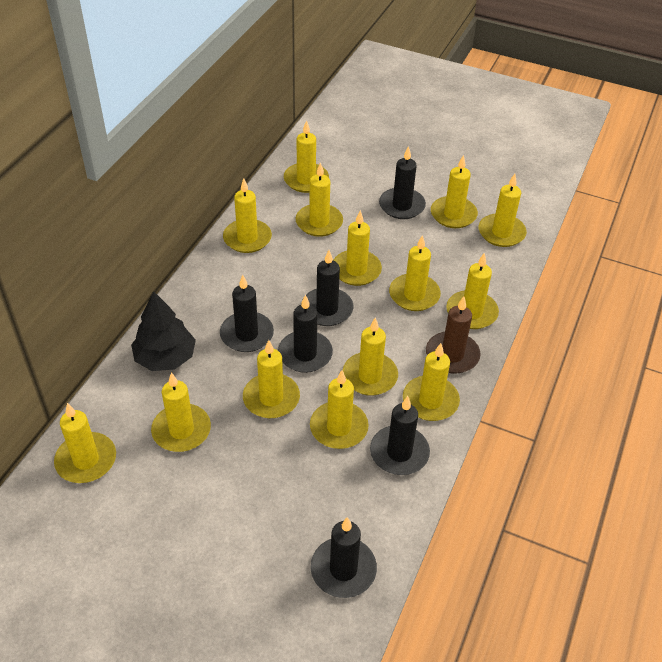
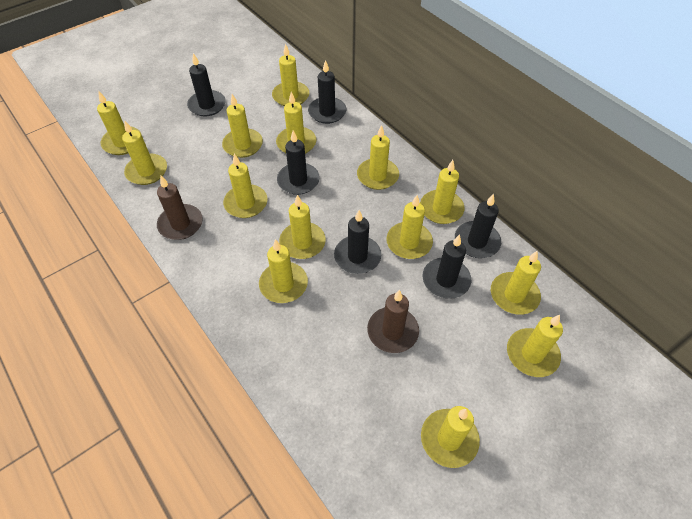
black tree: 1 -> 0
brown candle: 1 -> 2

